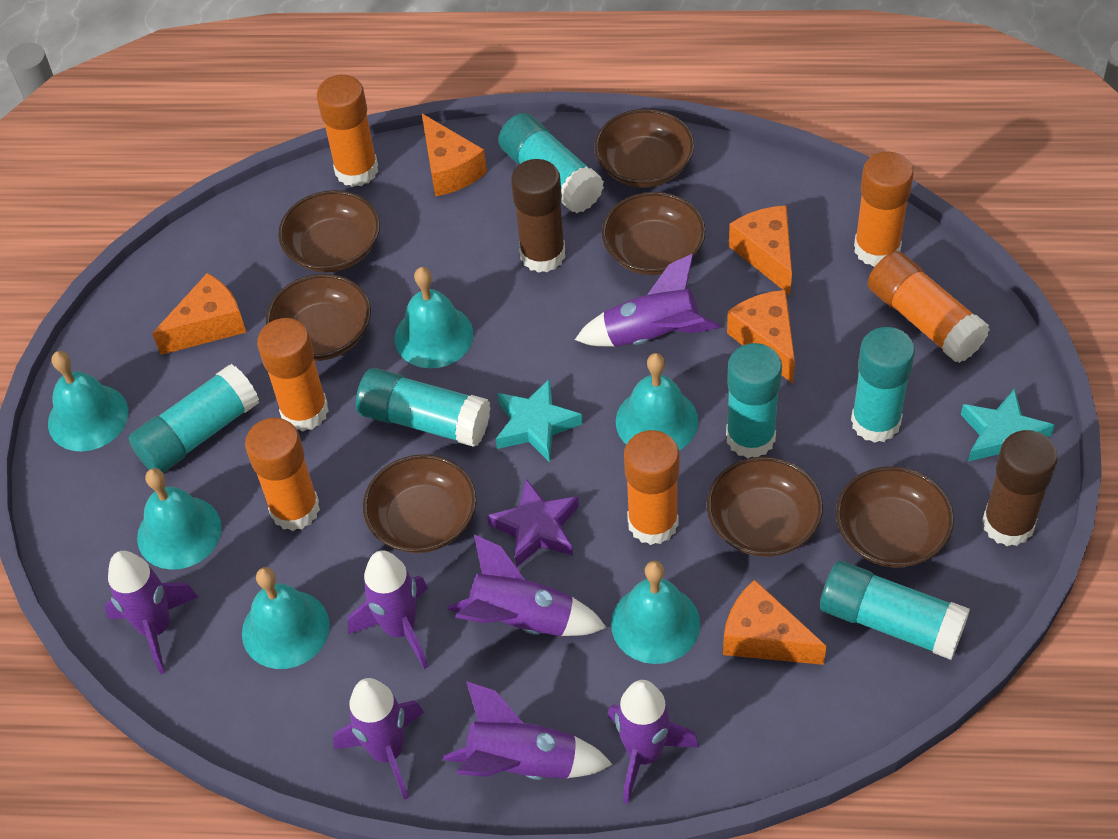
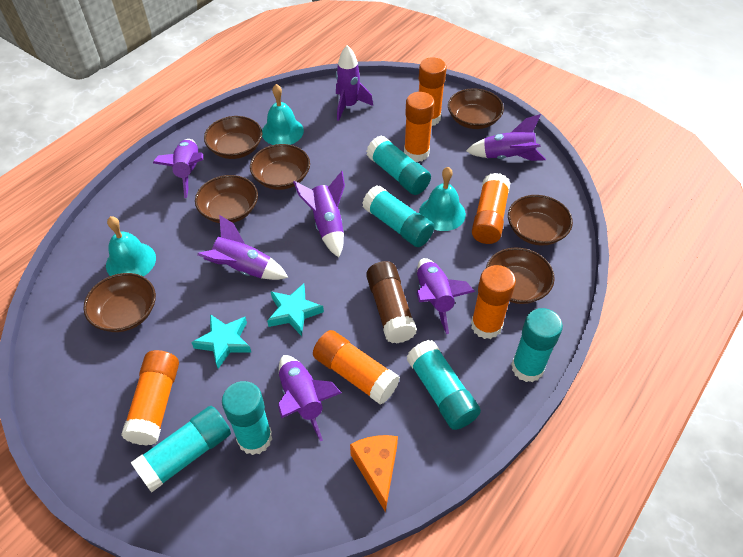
brown glue stick: 2 -> 1
orange cheese: 5 -> 1
purple star: 1 -> 0
turquoise bell: 6 -> 3

